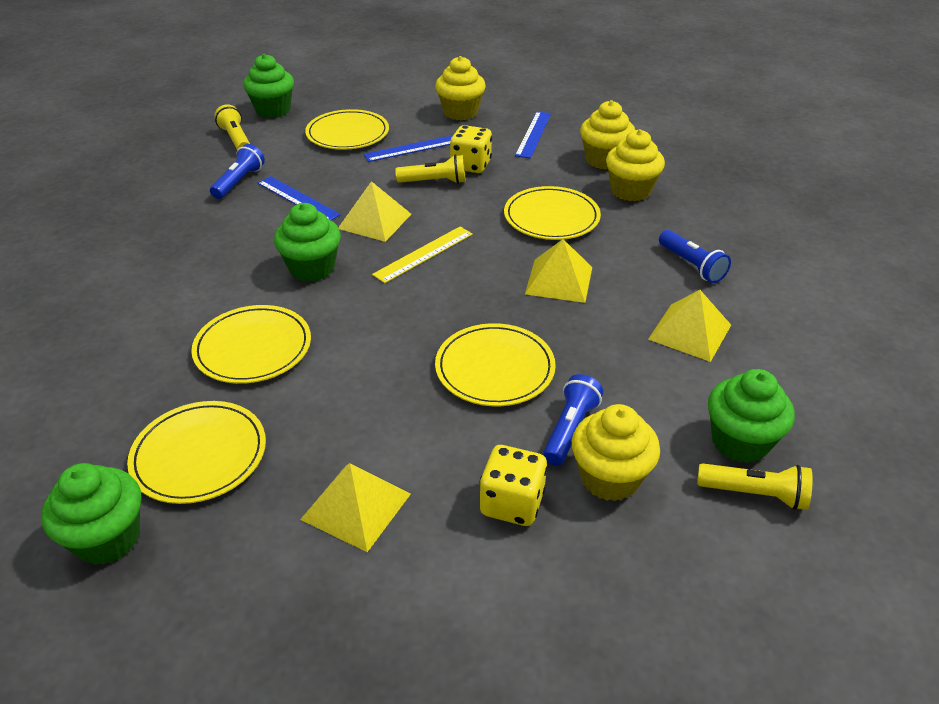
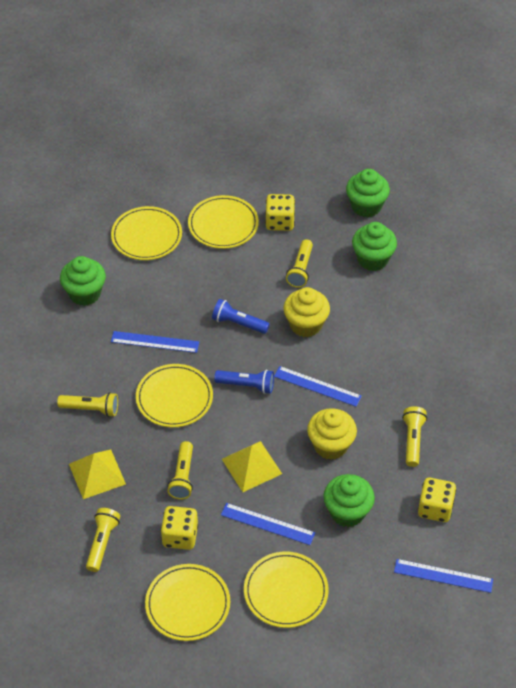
blue flashlight: 3 -> 2
blue ruler: 3 -> 4
yellow cupcake: 4 -> 2
yellow dice: 2 -> 3
yellow flashlight: 3 -> 5
yellow pyramid: 4 -> 2
yellow ruler: 1 -> 0

